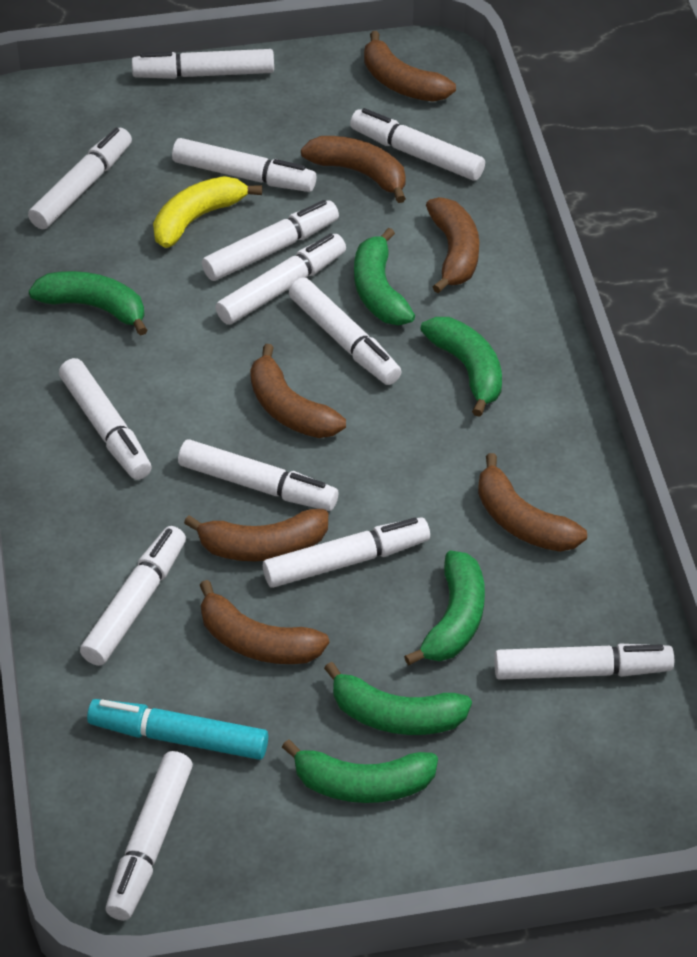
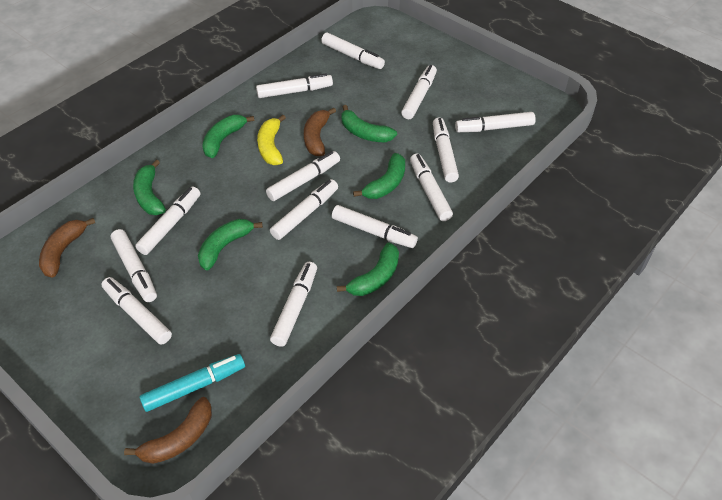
brown banana: 7 -> 3

